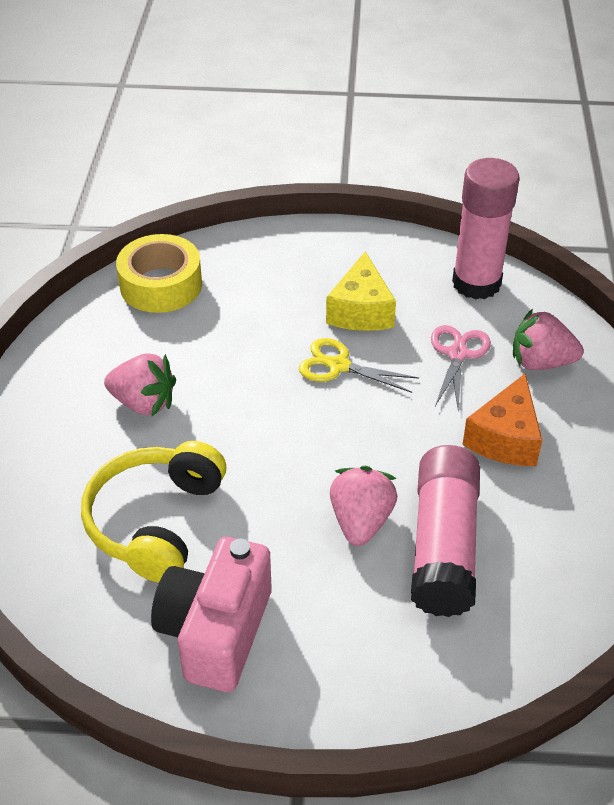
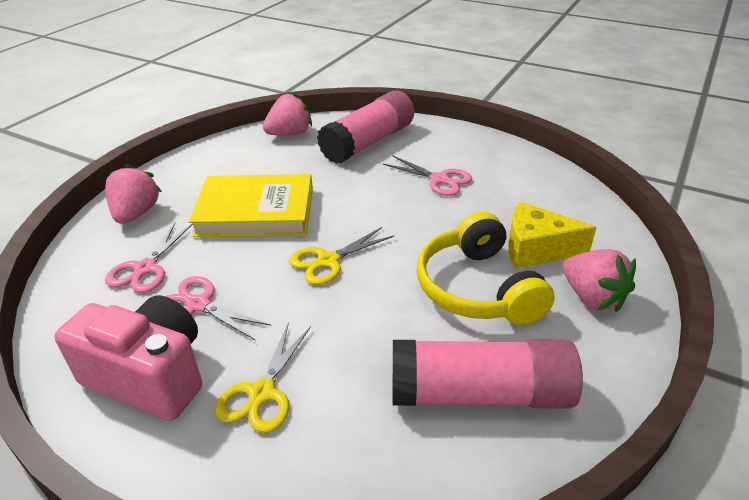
orange cheese: 1 -> 0
pink scissors: 1 -> 3
yellow book: 0 -> 1
yellow scissors: 1 -> 2
yellow tape: 1 -> 0

